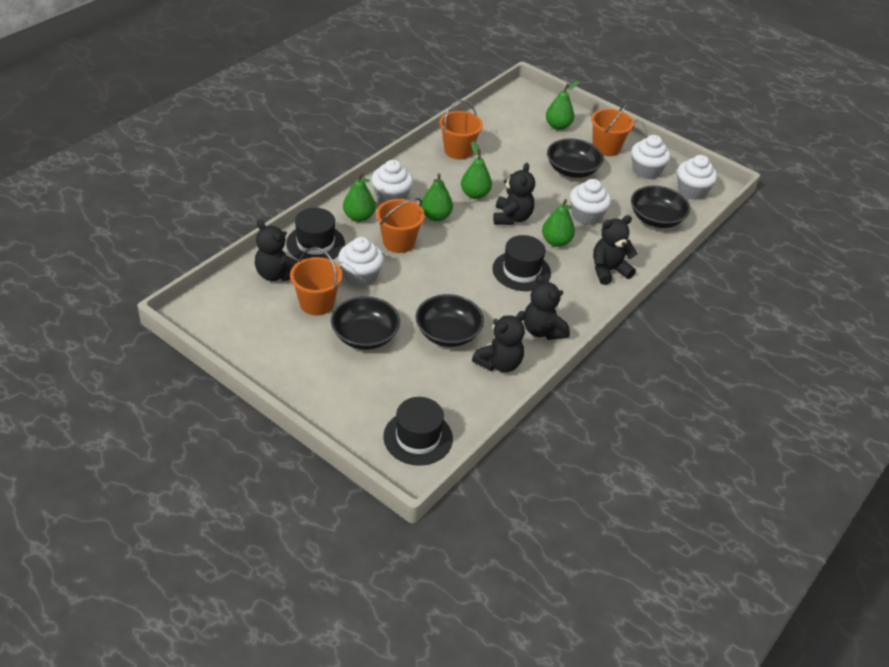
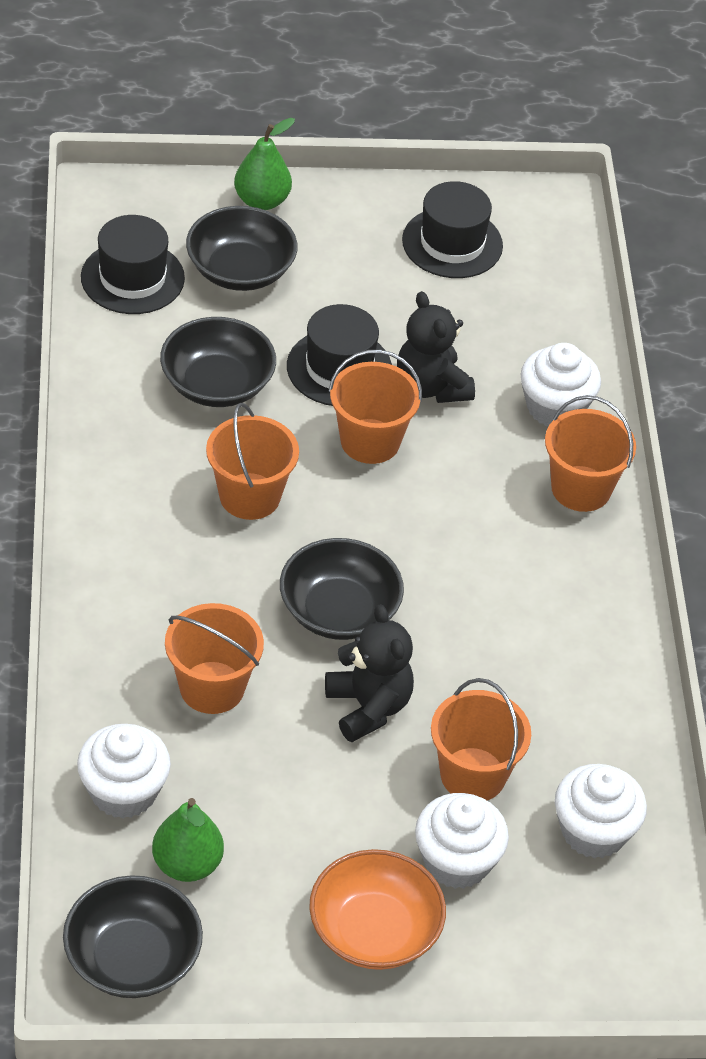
black teddy bear: 5 -> 2
green pear: 5 -> 2
orange bowl: 0 -> 1
orange bucket: 4 -> 5
white cupcake: 5 -> 4

